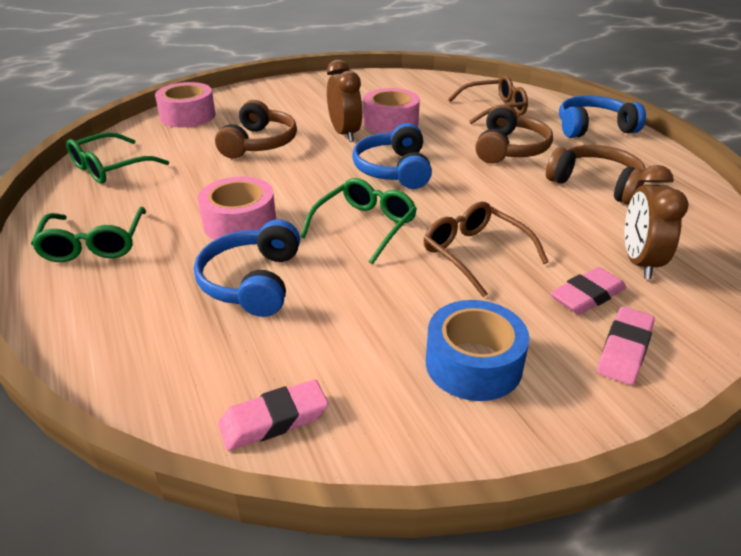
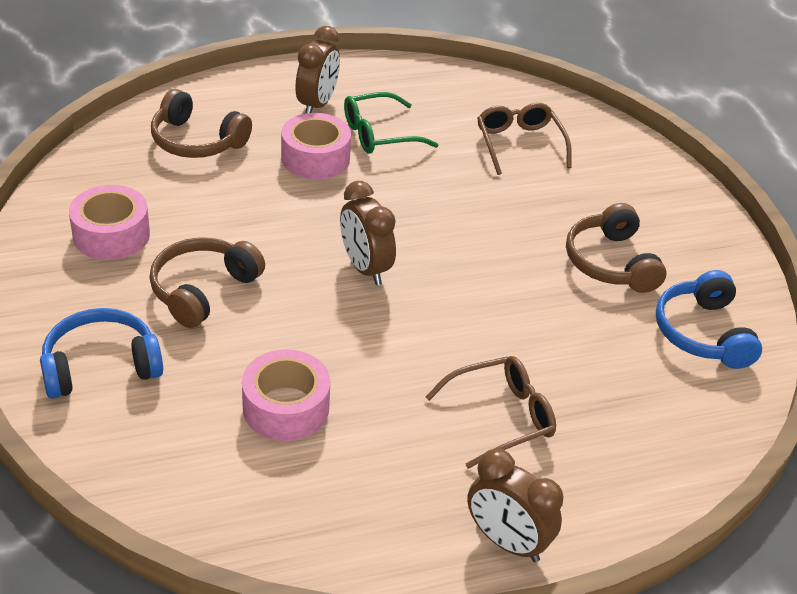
blue headphones: 3 -> 2
blue tape: 1 -> 0
brown clock: 2 -> 3
green glasses: 3 -> 1
pink eraser: 3 -> 0

